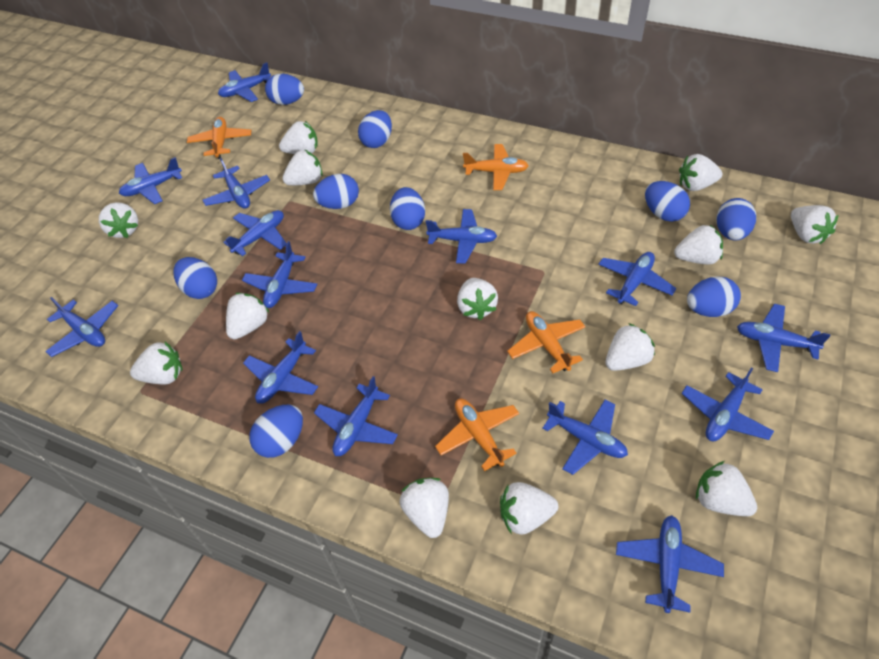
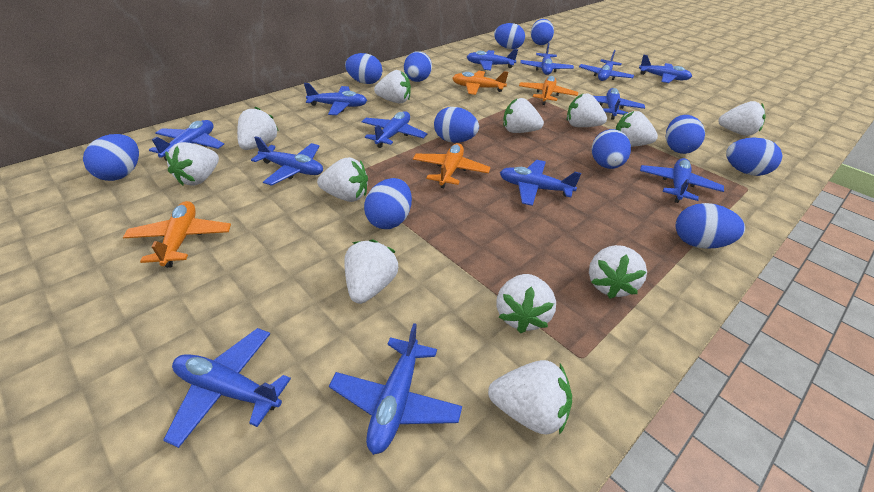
blue egg: 9 -> 11
blue plane: 14 -> 13
white strawberry: 13 -> 12

